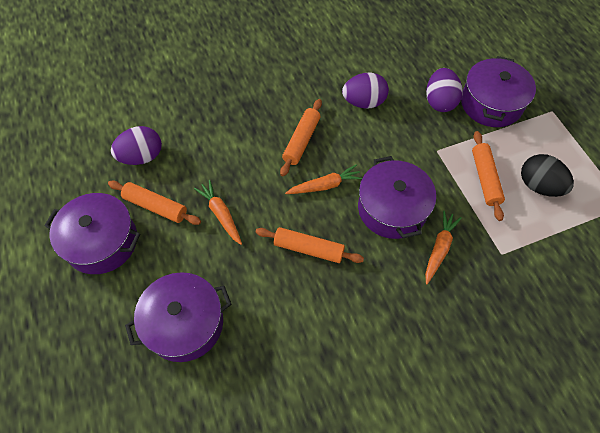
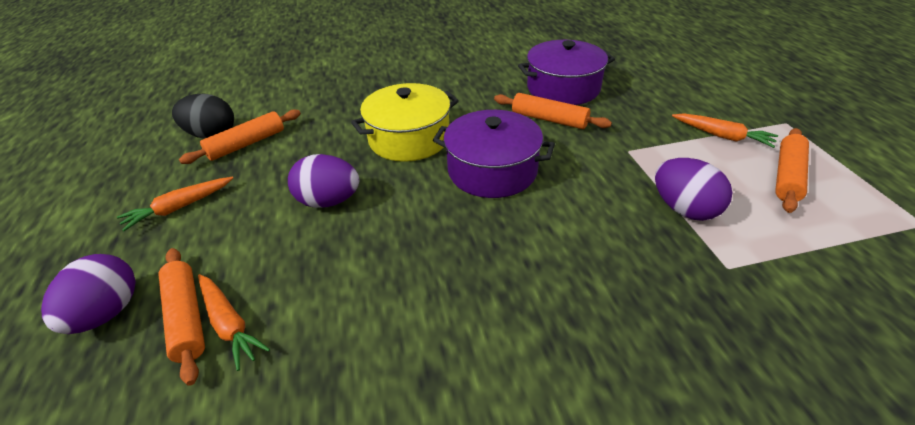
purple pot: 4 -> 2
yellow pot: 0 -> 1

